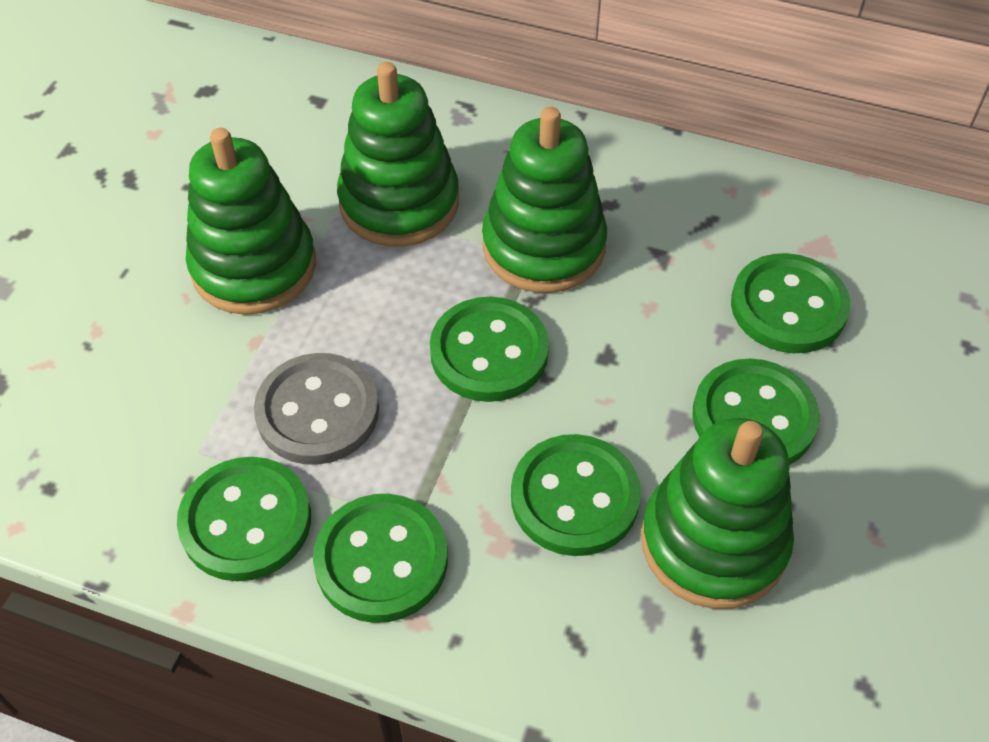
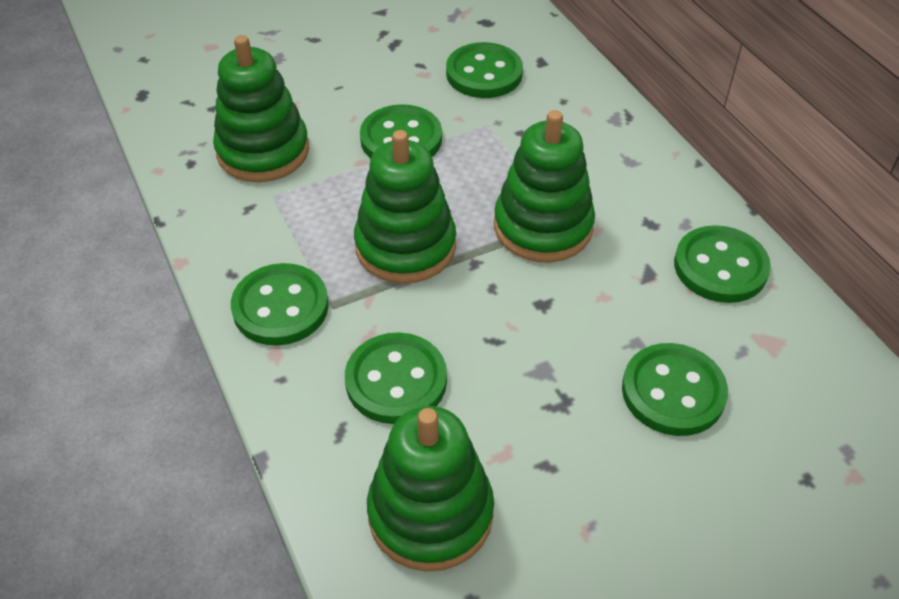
grey button: 1 -> 0

